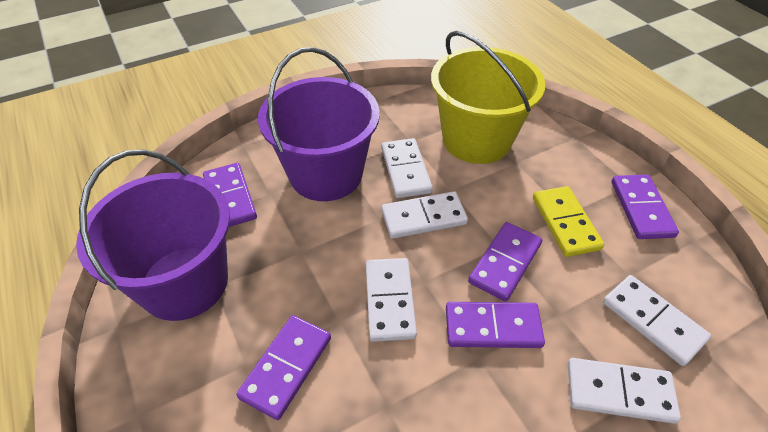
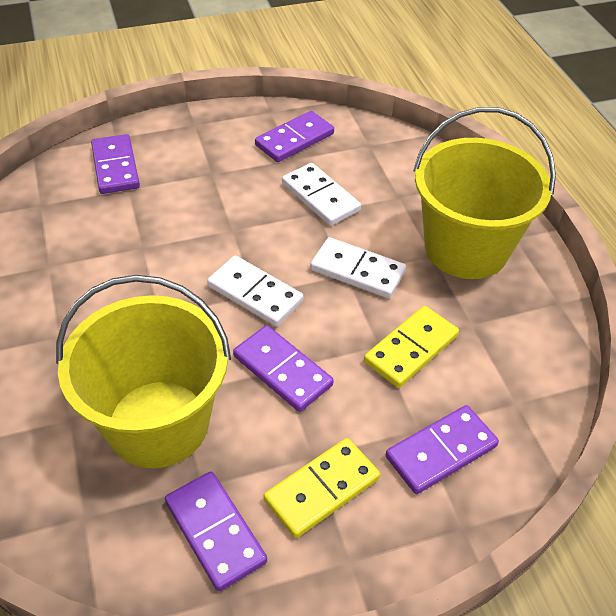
purple bucket: 2 -> 0
white domino: 5 -> 3
yellow bucket: 1 -> 2
yellow domino: 1 -> 2

